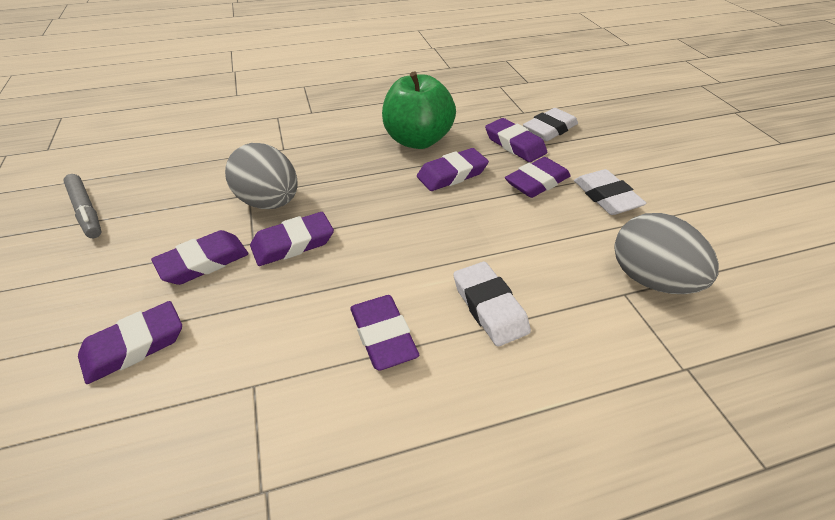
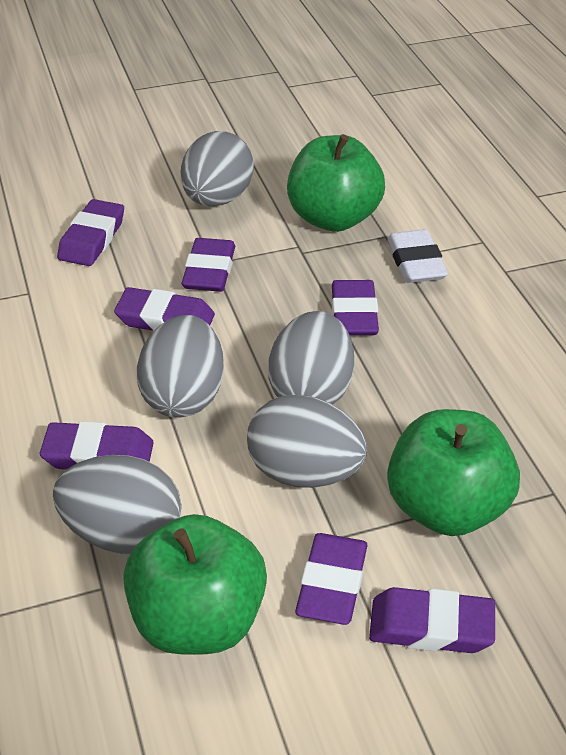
green apple: 1 -> 3
grey egg: 2 -> 5
grey marker: 1 -> 0
white eraser: 3 -> 1

